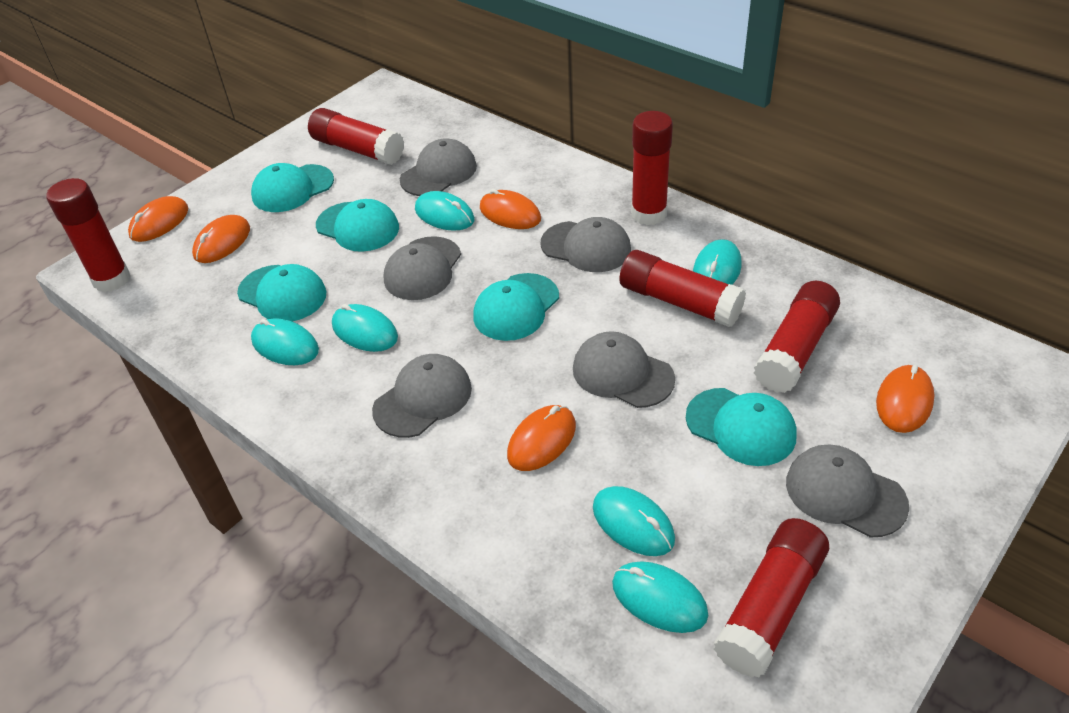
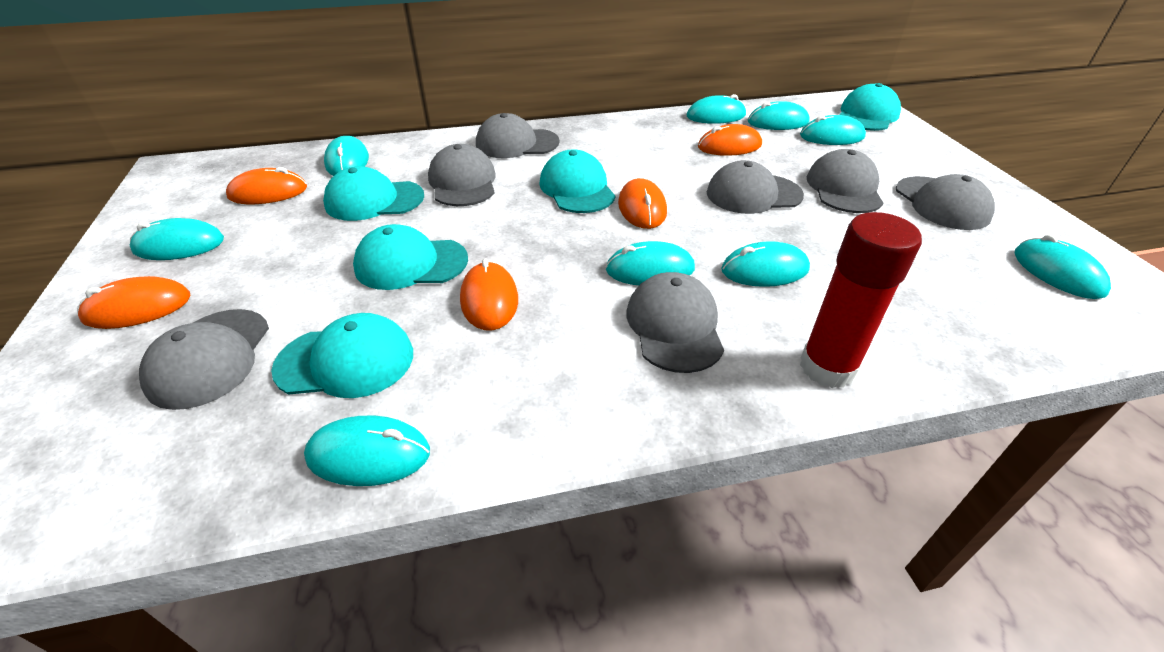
grey cap: 6 -> 7
red glue stick: 6 -> 1
turquoise mouse: 6 -> 9

